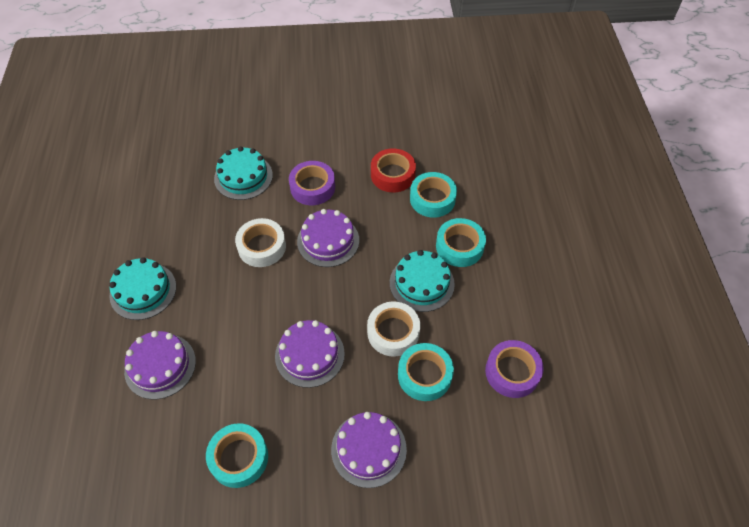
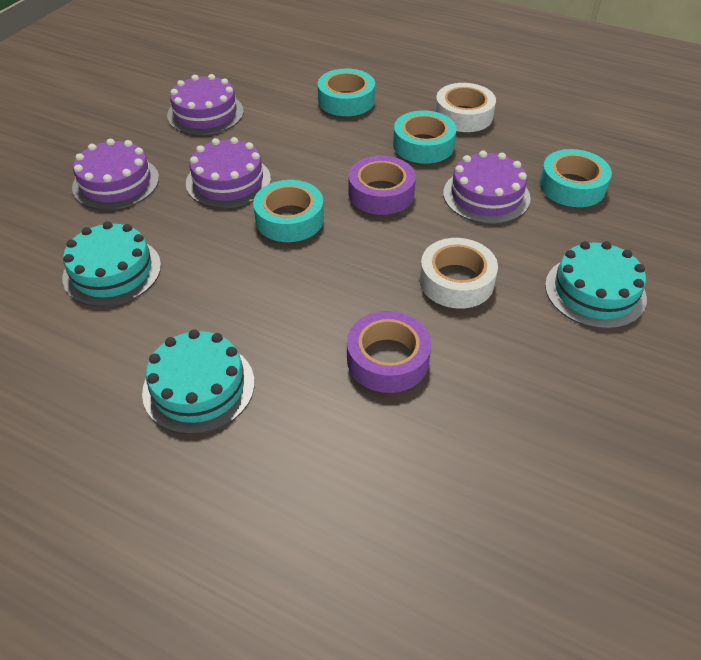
red tape: 1 -> 0

